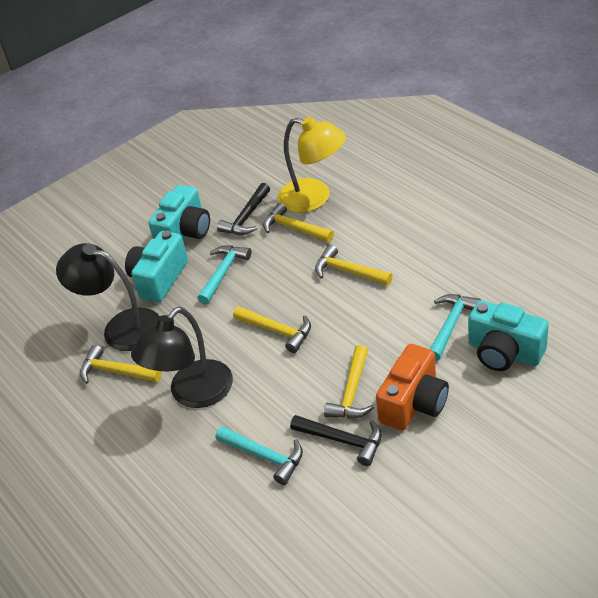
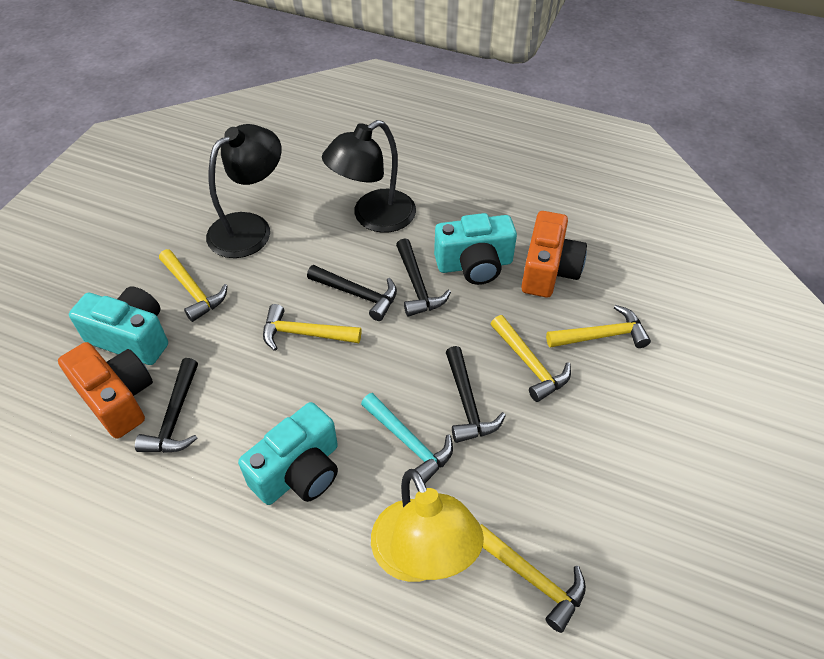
black hammer: 2 -> 4
orange camera: 1 -> 2
turquoise hammer: 3 -> 1

